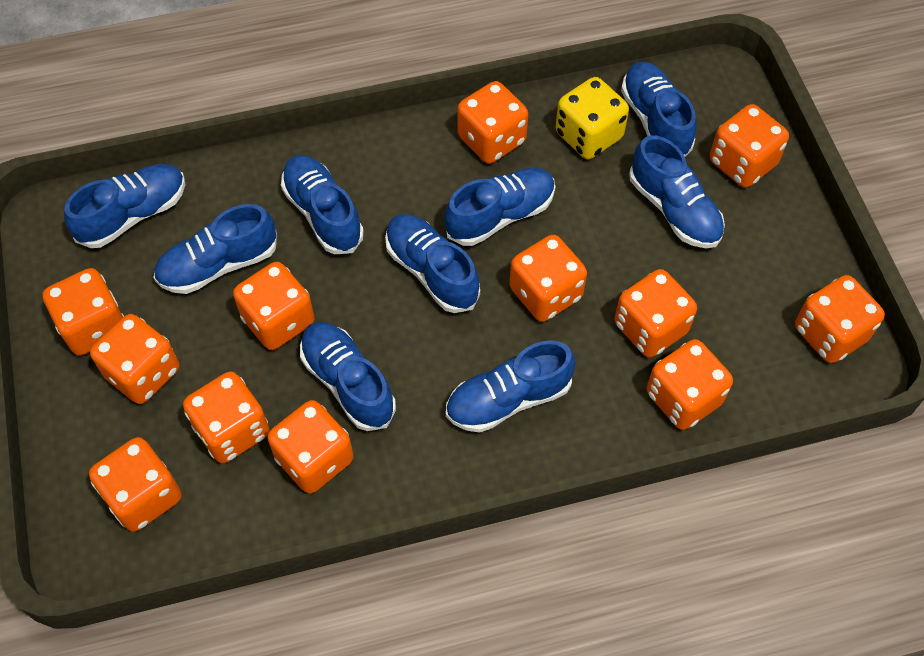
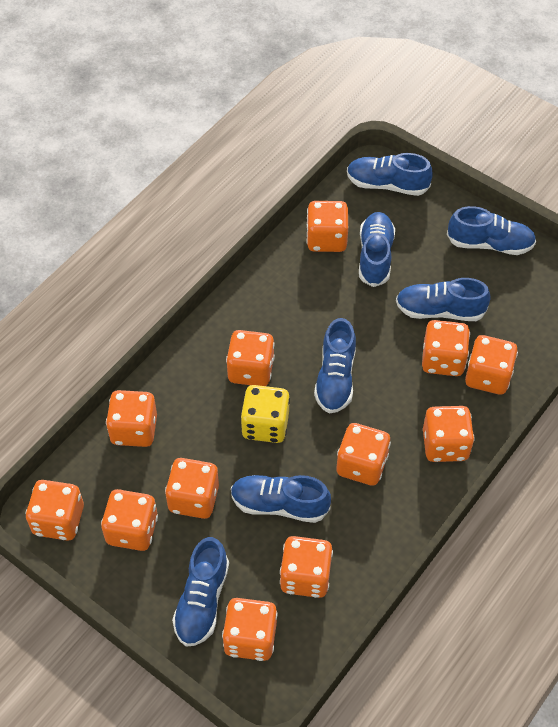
blue shoe: 9 -> 7

